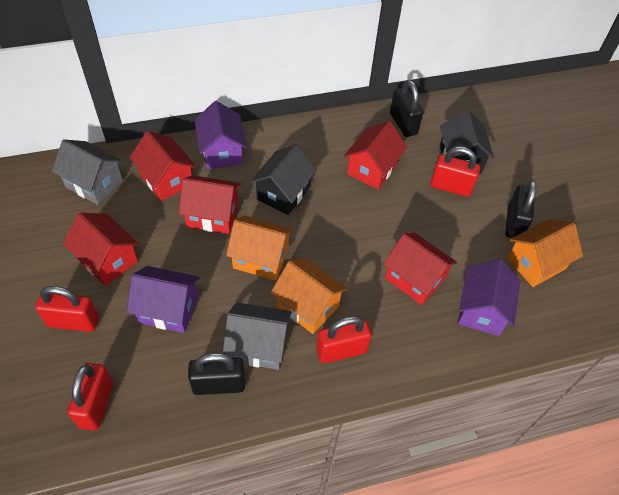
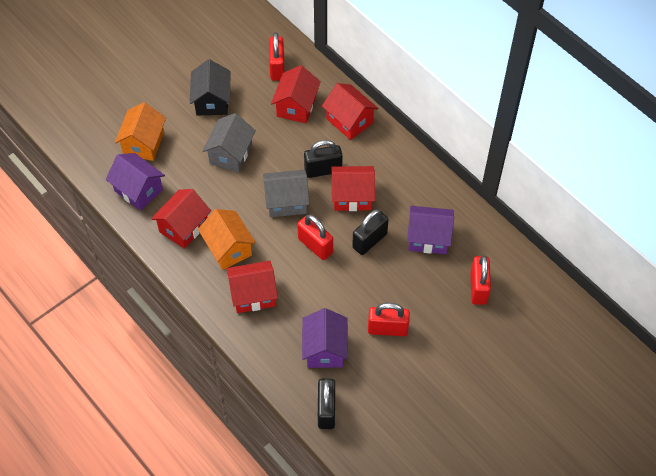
black house: 2 -> 1
orange house: 3 -> 2

